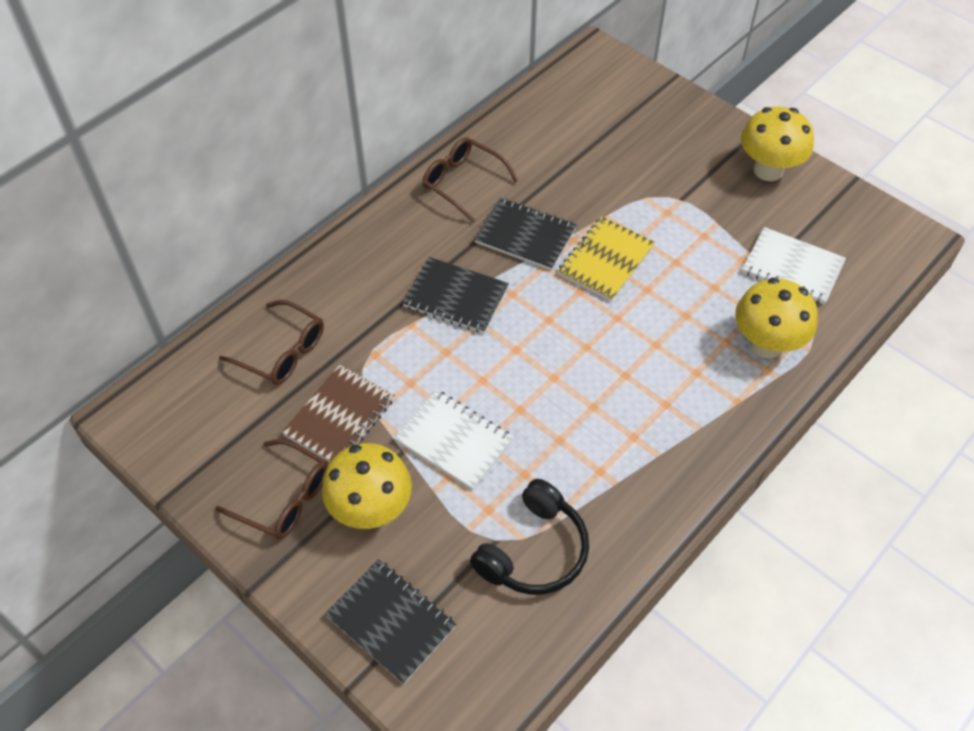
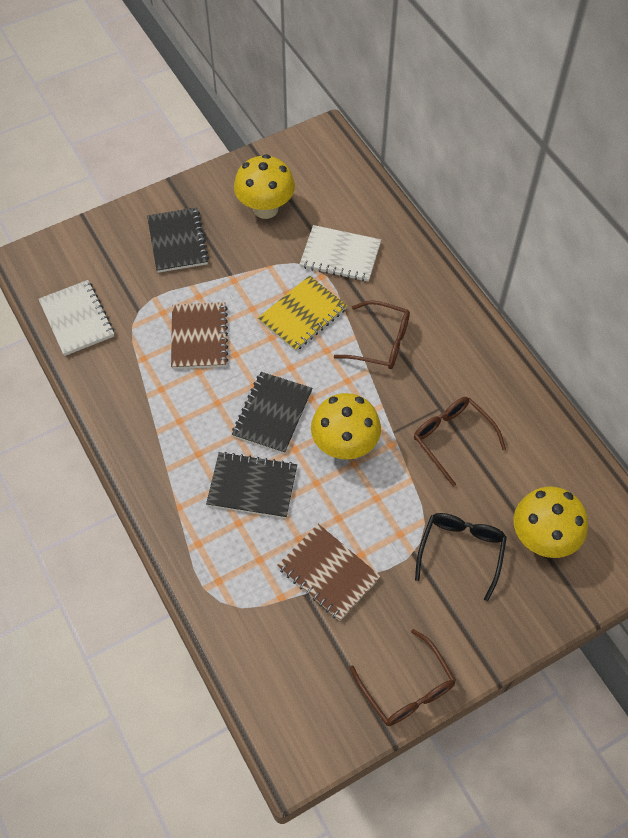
black glasses: 0 -> 1
black headphones: 1 -> 0
brown notebook: 1 -> 2

